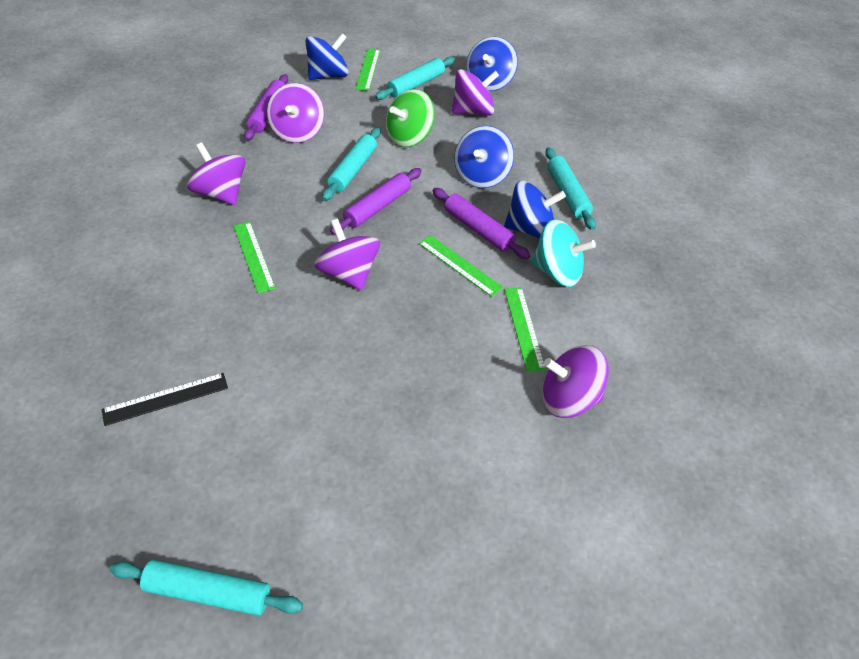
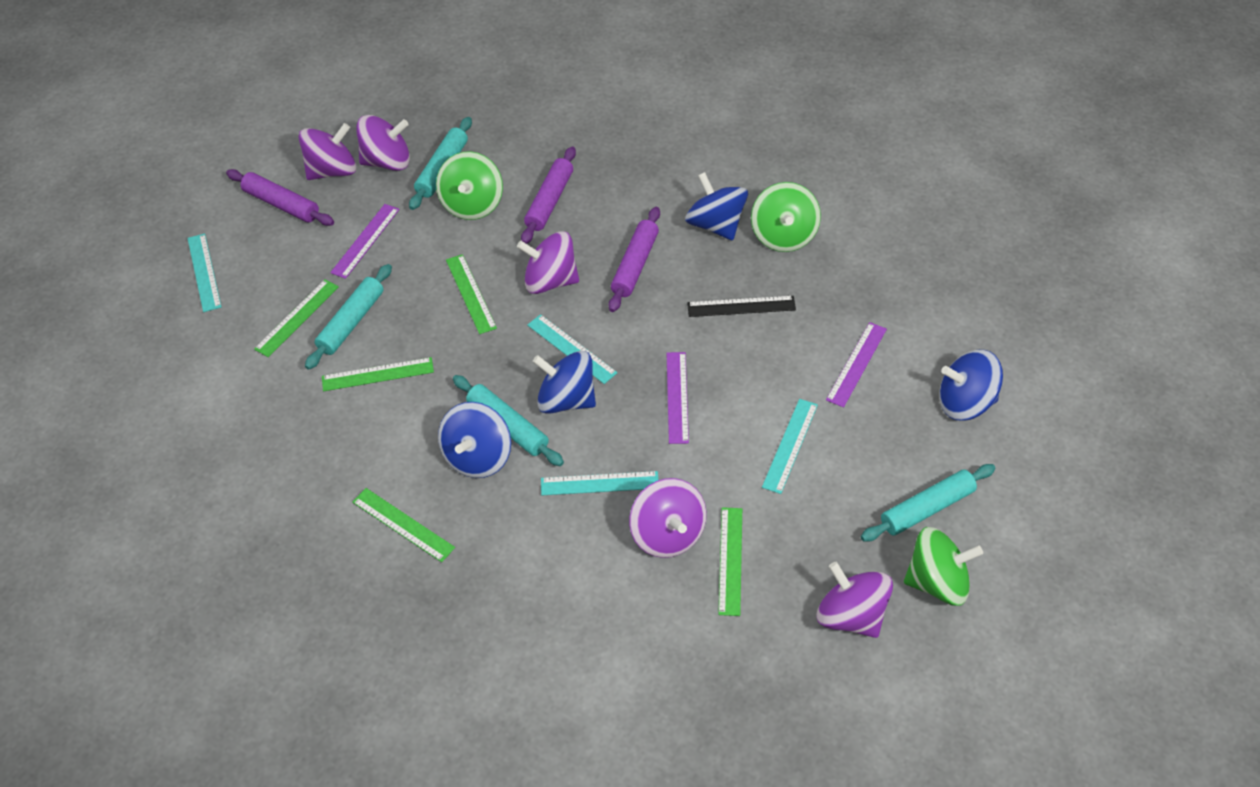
green ruler: 4 -> 5
green spinning top: 1 -> 3
purple ruler: 0 -> 3
turquoise ruler: 0 -> 4
turquoise spinning top: 1 -> 0

